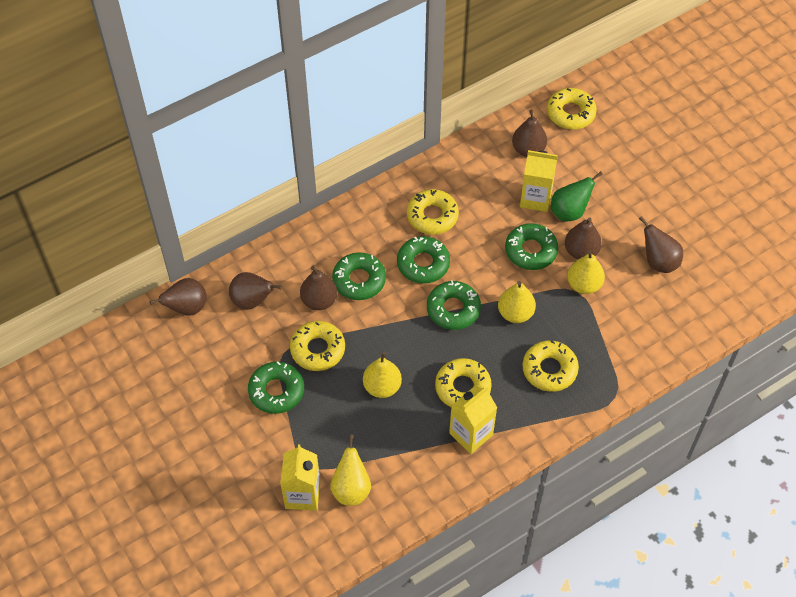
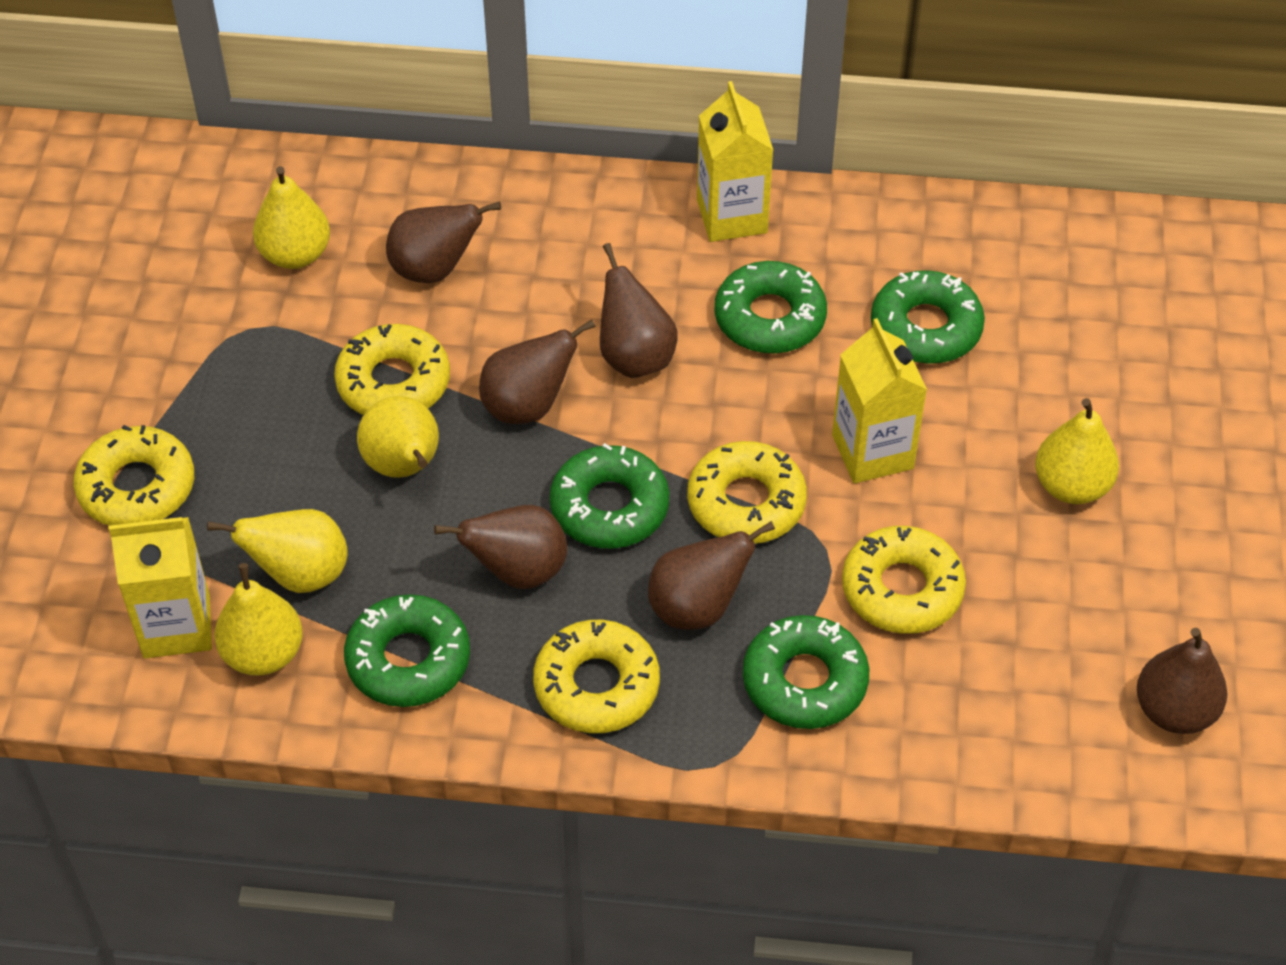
green pear: 1 -> 0
yellow pear: 4 -> 5

